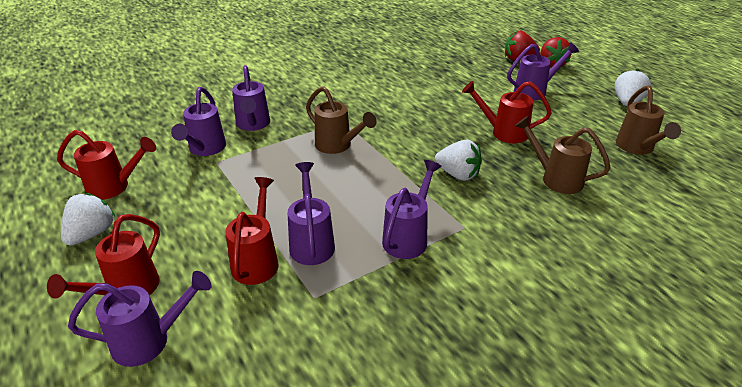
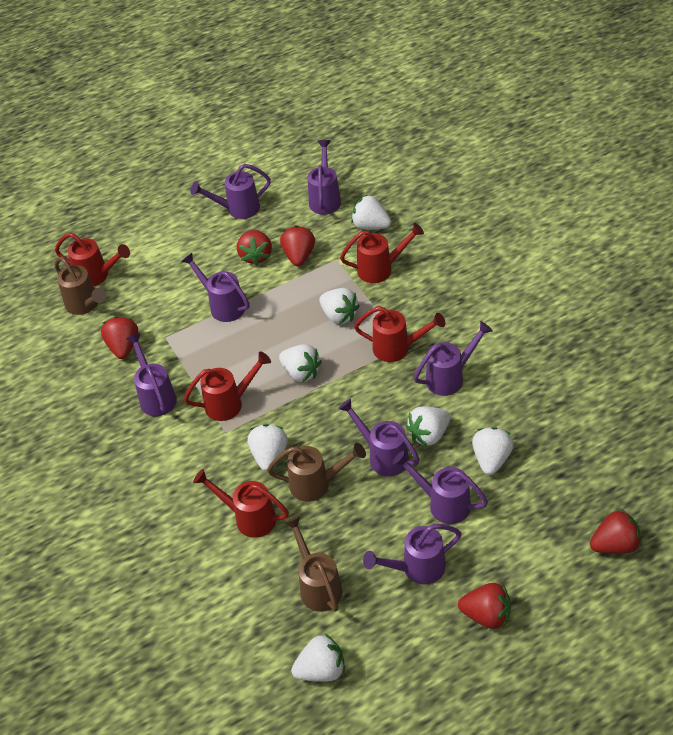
purple watering can: 6 -> 8
red strawberry: 2 -> 5
red watering can: 4 -> 5
white strawberry: 3 -> 7

